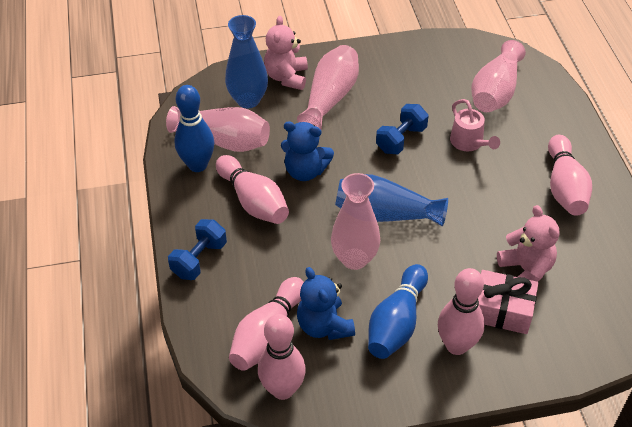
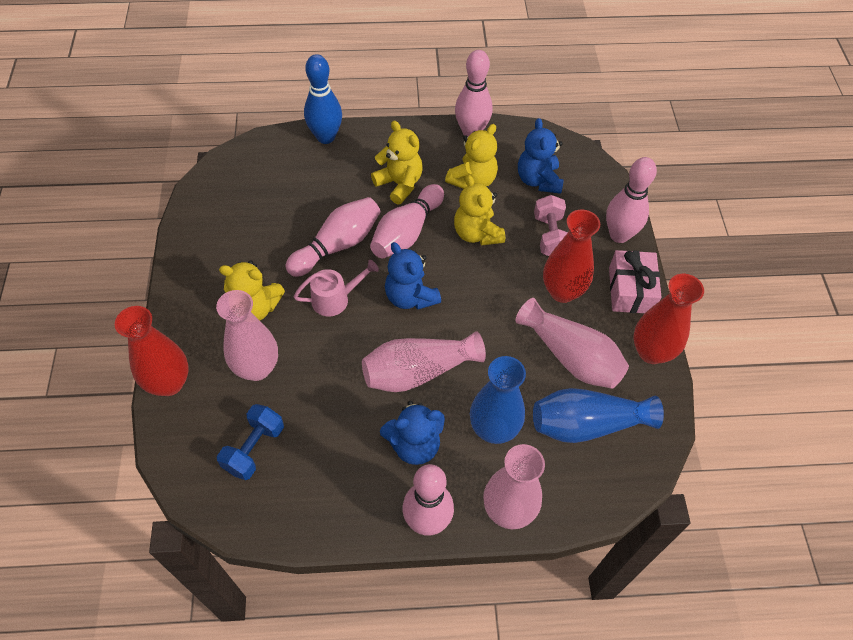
blue bowling pin: 2 -> 1
blue dumbbell: 2 -> 1
blue teddy bear: 2 -> 3
pink dumbbell: 0 -> 1
pink teddy bear: 2 -> 0
red vase: 0 -> 3
yellow teddy bear: 0 -> 4

